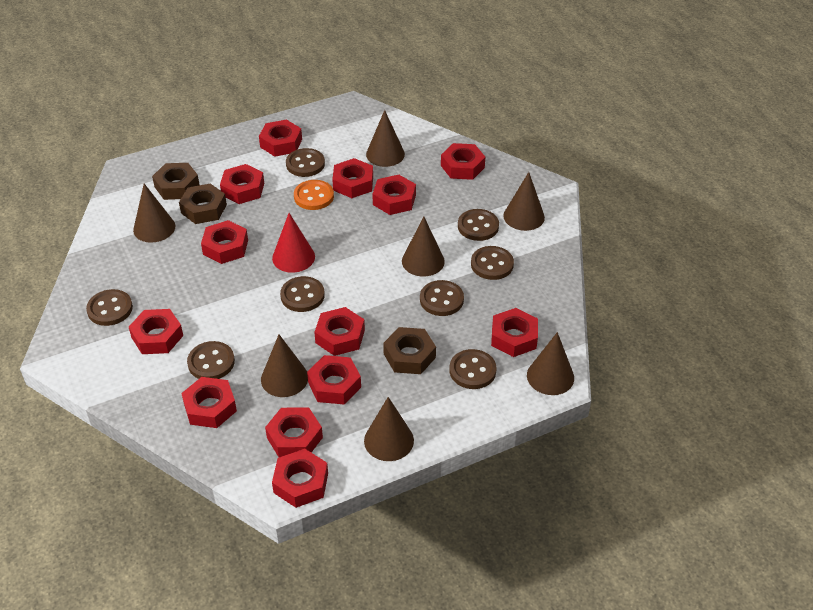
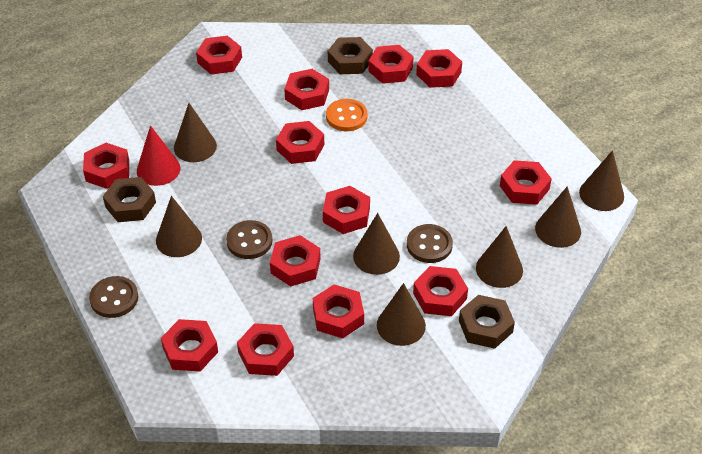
brown button: 8 -> 3

